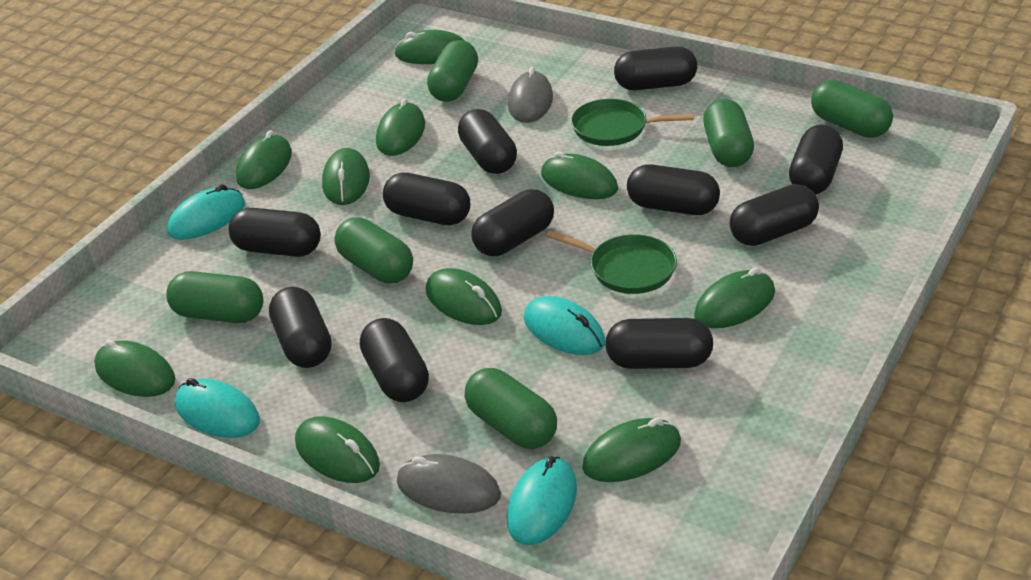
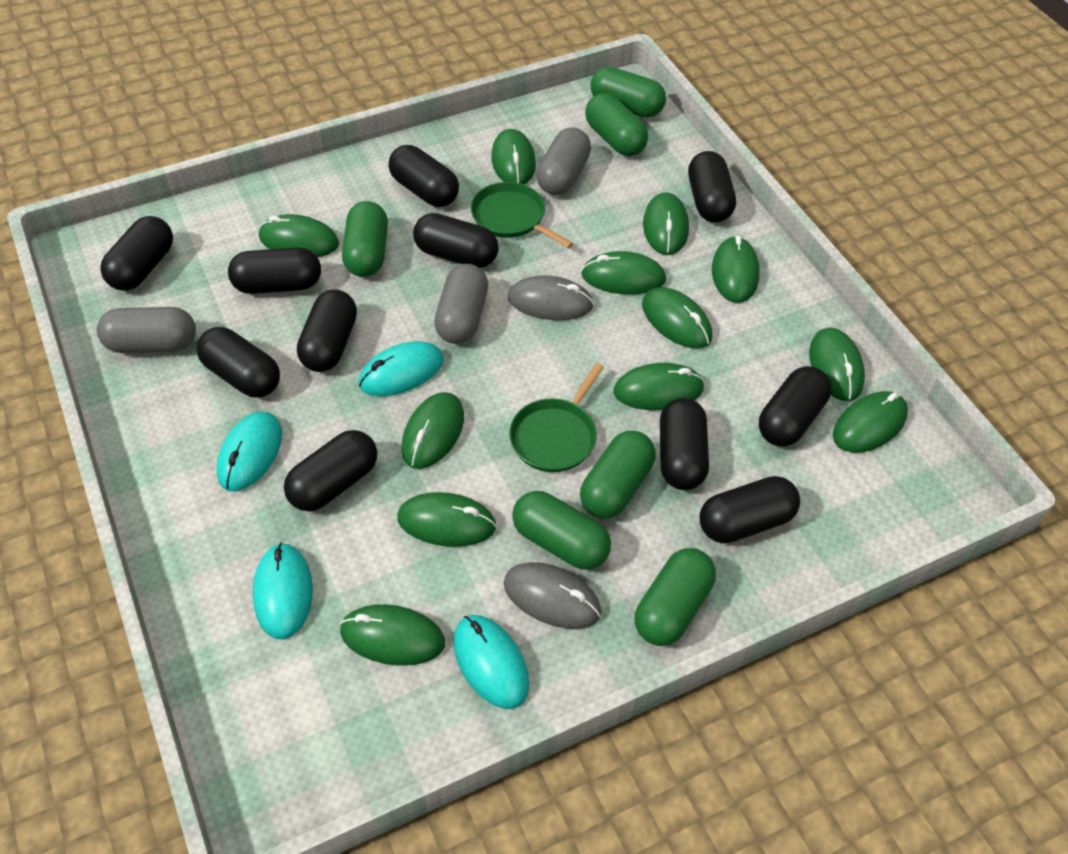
green mouse: 10 -> 12
grey capsule: 0 -> 3

